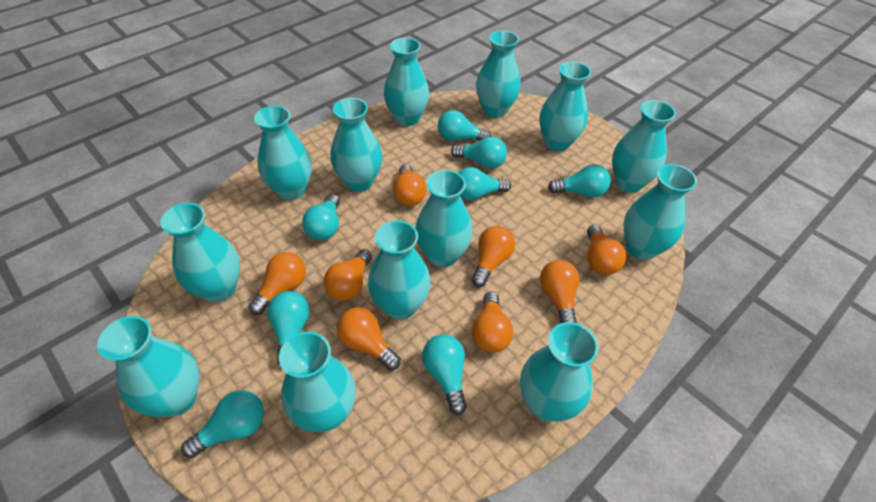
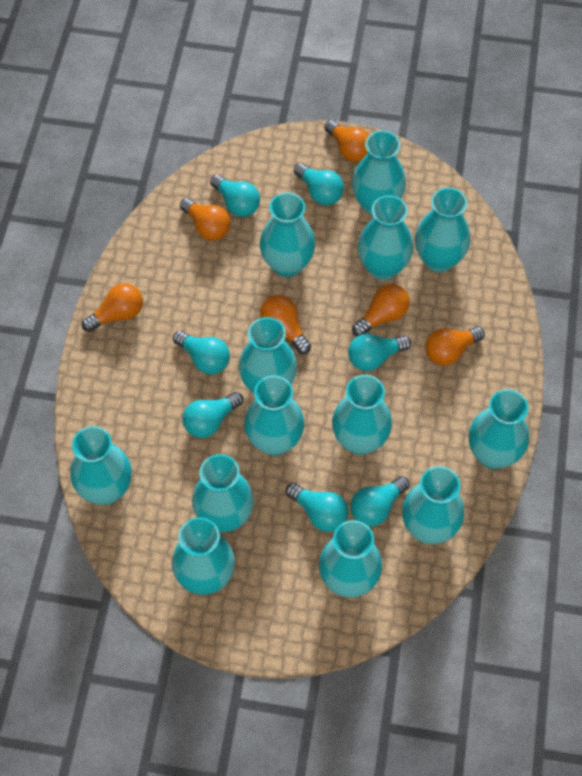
orange light bulb: 8 -> 6
turquoise light bulb: 8 -> 7

